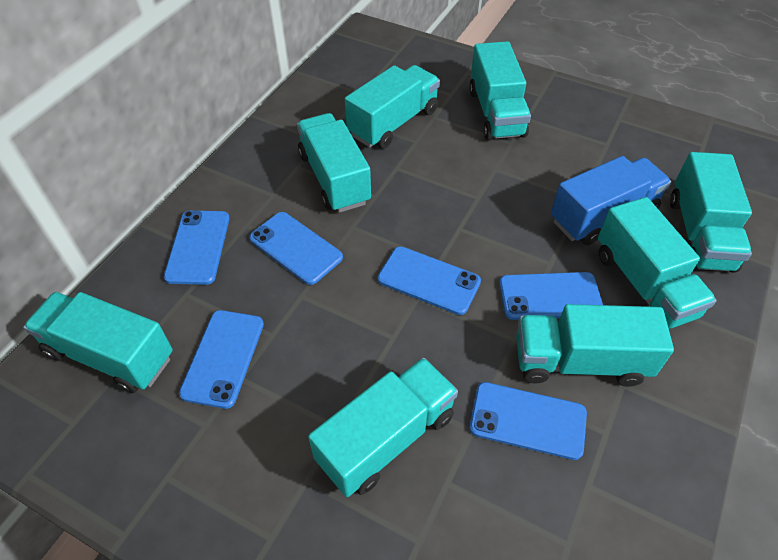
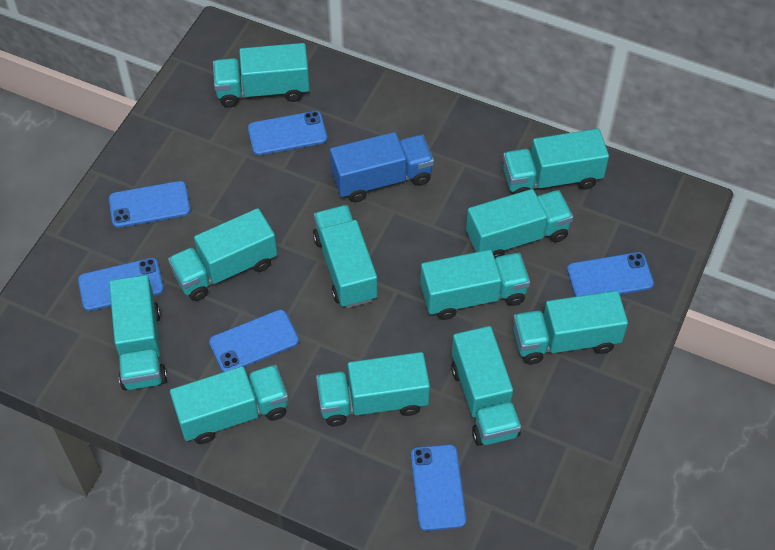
turquoise truck: 8 -> 11

